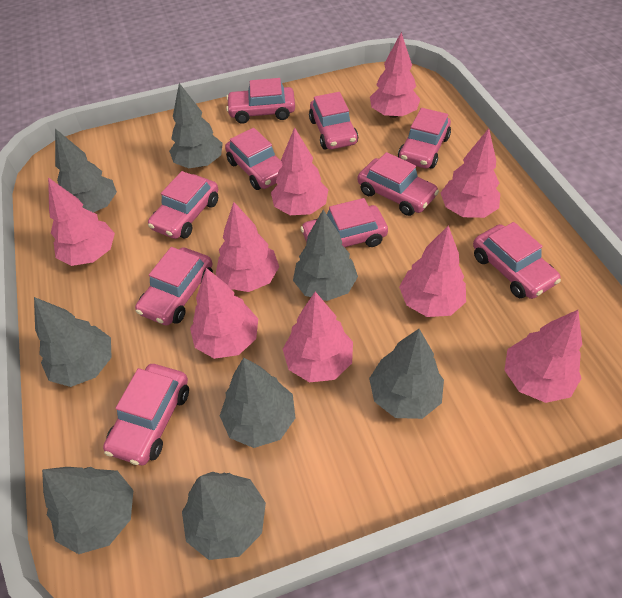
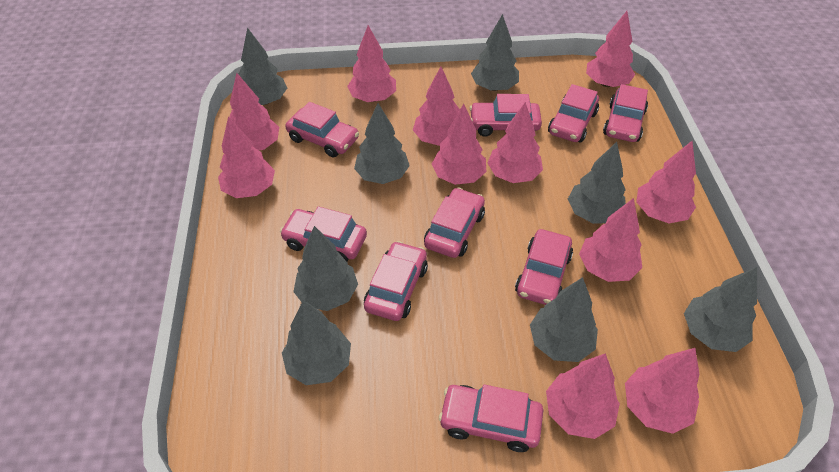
pink car: 10 -> 9
pink tree: 9 -> 11

